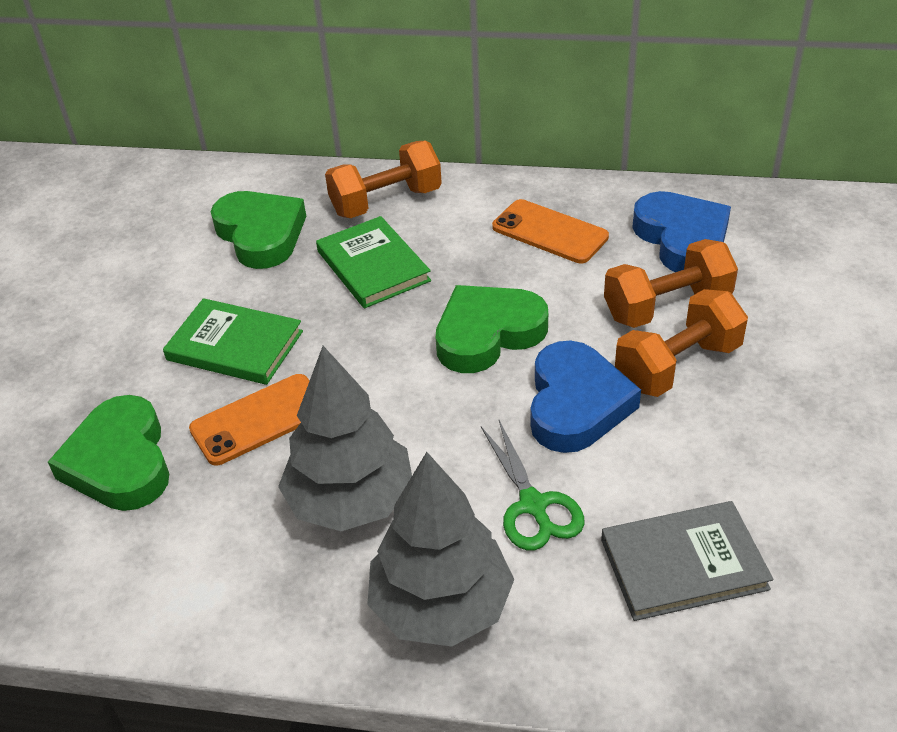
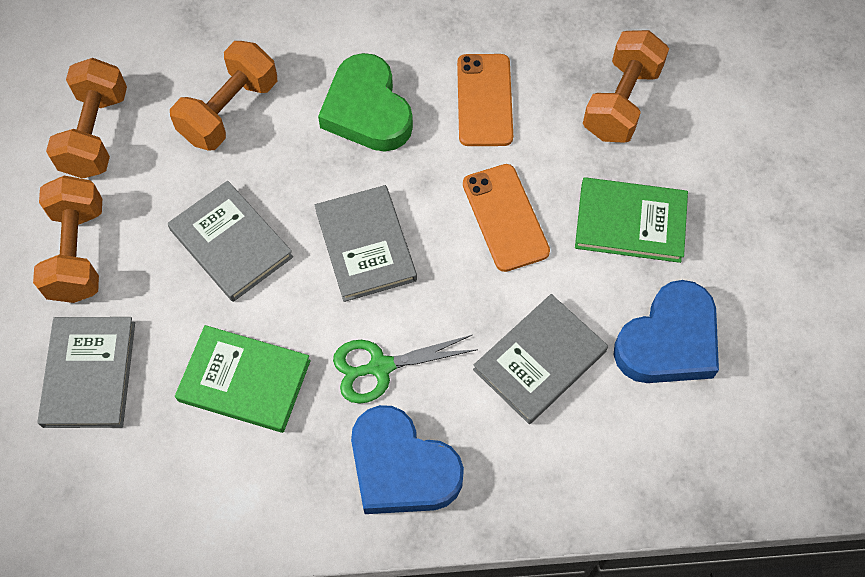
green heart: 3 -> 1
grey book: 1 -> 4
grey tree: 2 -> 0
orange dumbbell: 3 -> 4

